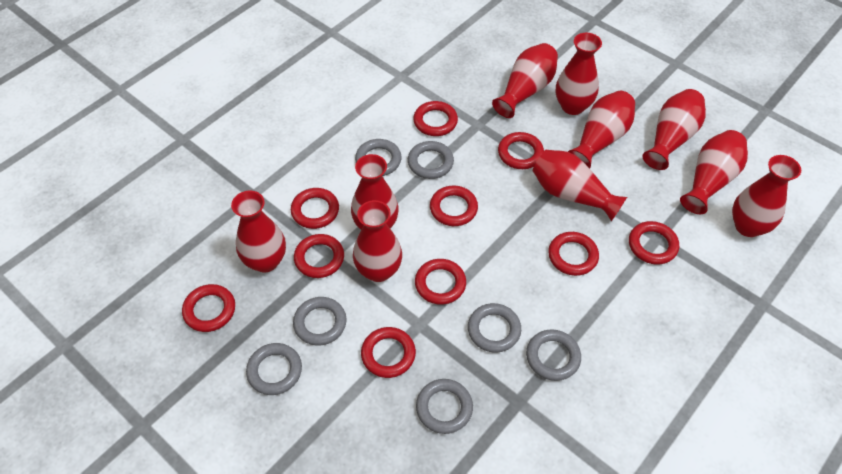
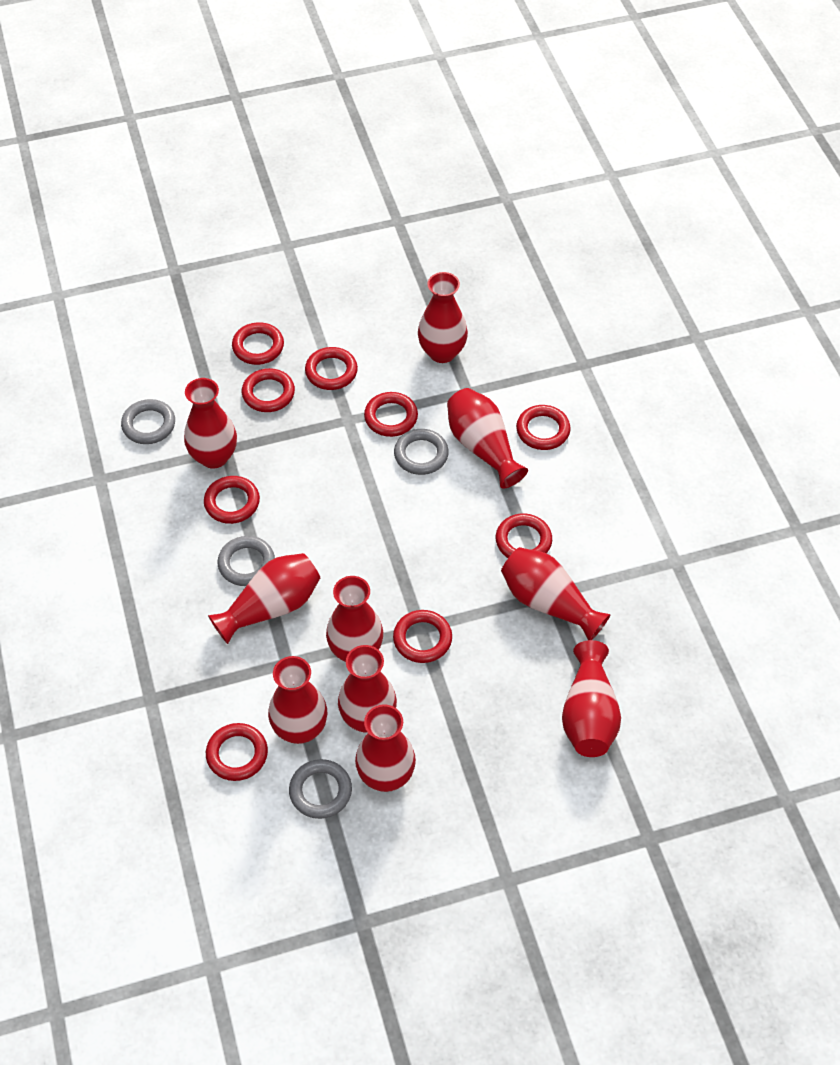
grey ring: 7 -> 4
red ring: 10 -> 9

